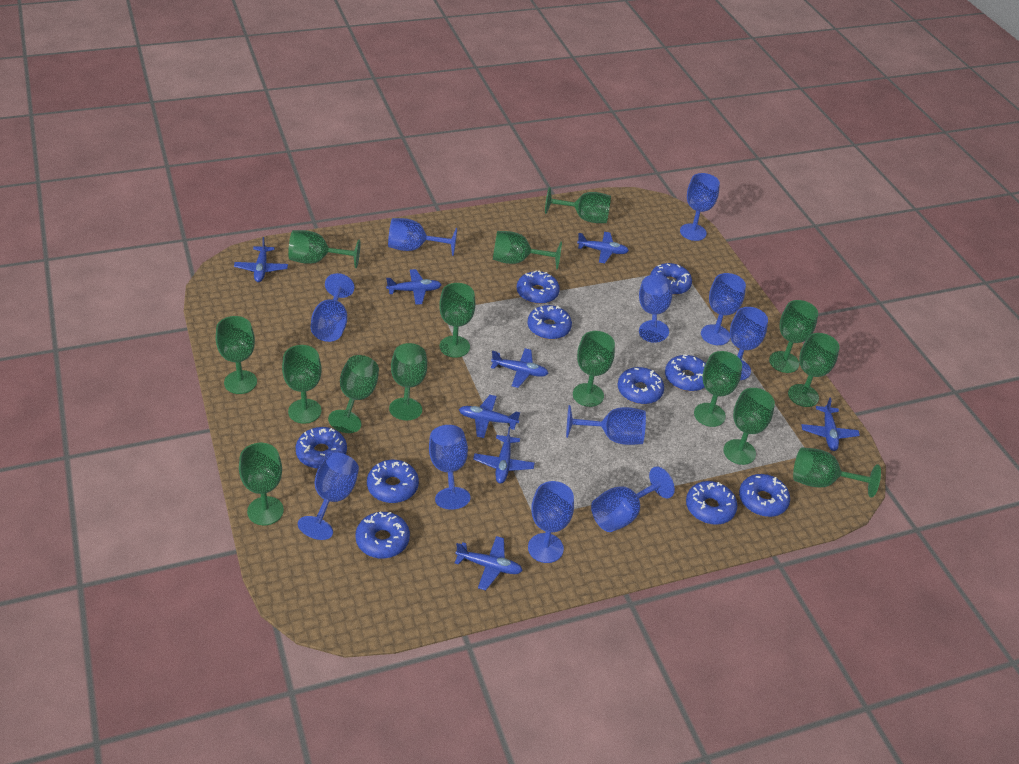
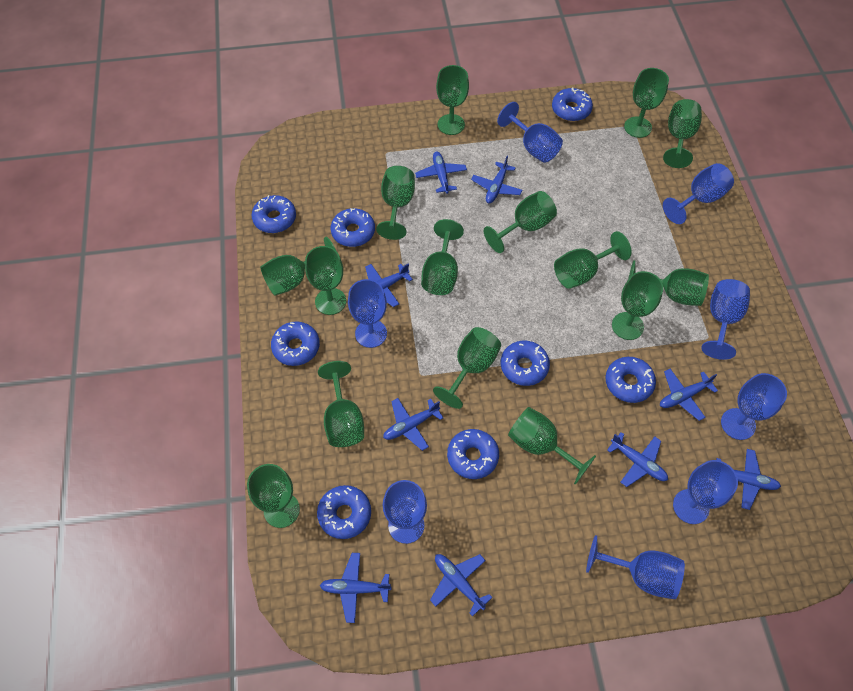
blue donut: 10 -> 8
blue goblet: 11 -> 8
blue plane: 8 -> 9

